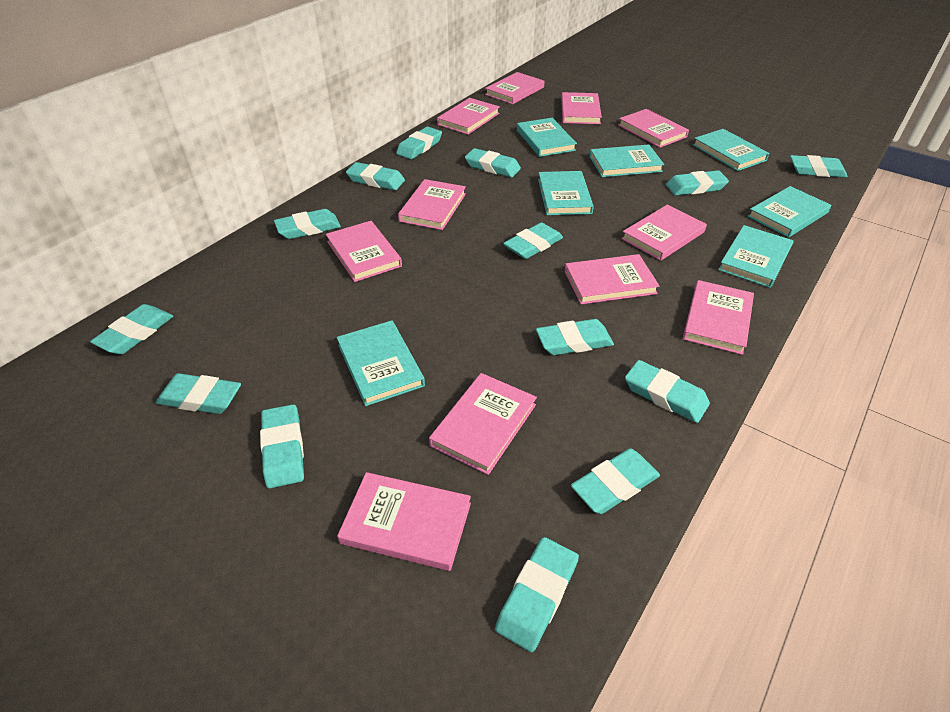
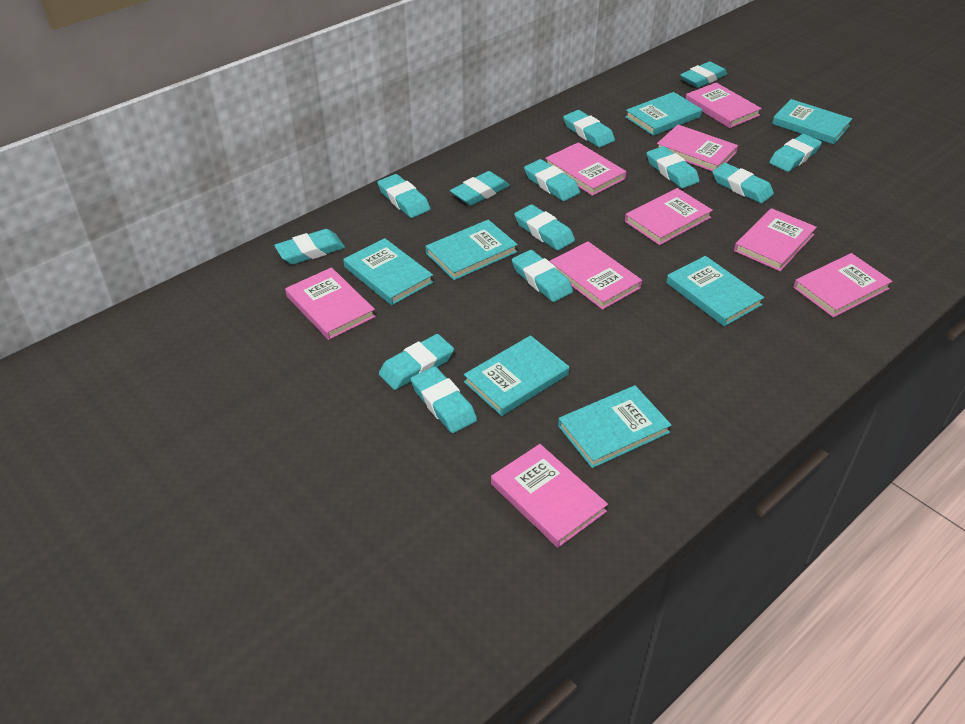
pink book: 11 -> 9
turquoise eraser: 14 -> 13

